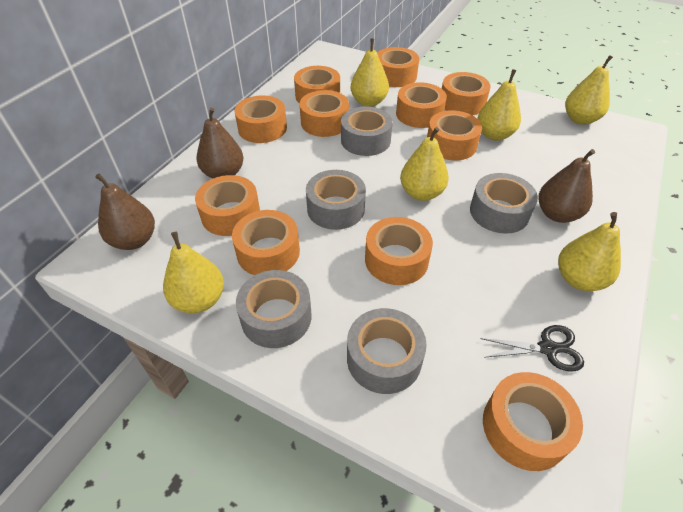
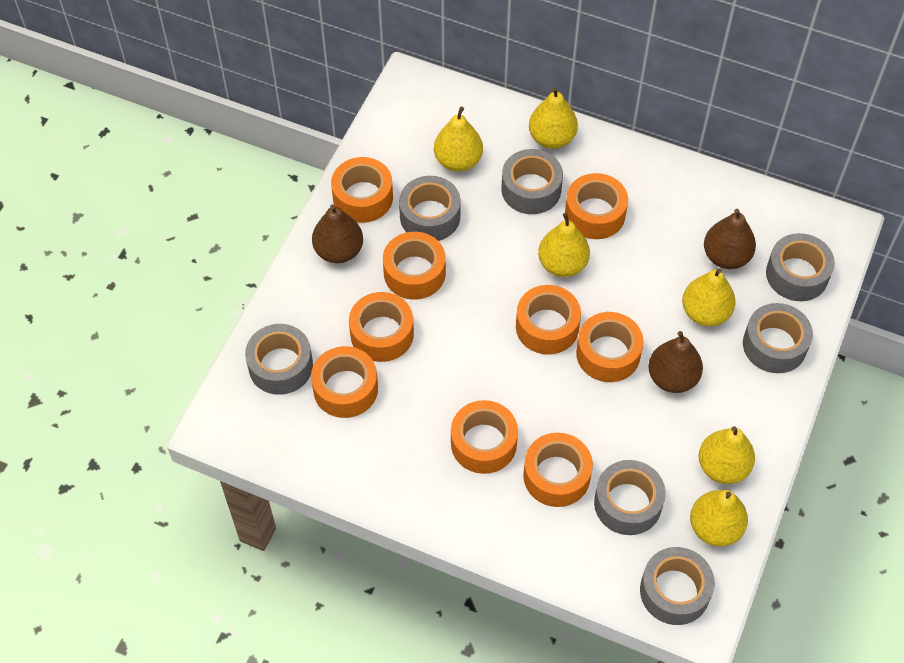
black scissors: 1 -> 0
grey tape: 5 -> 7
orange tape: 11 -> 9

